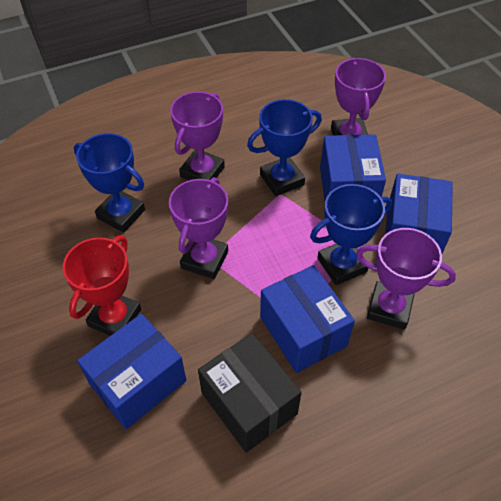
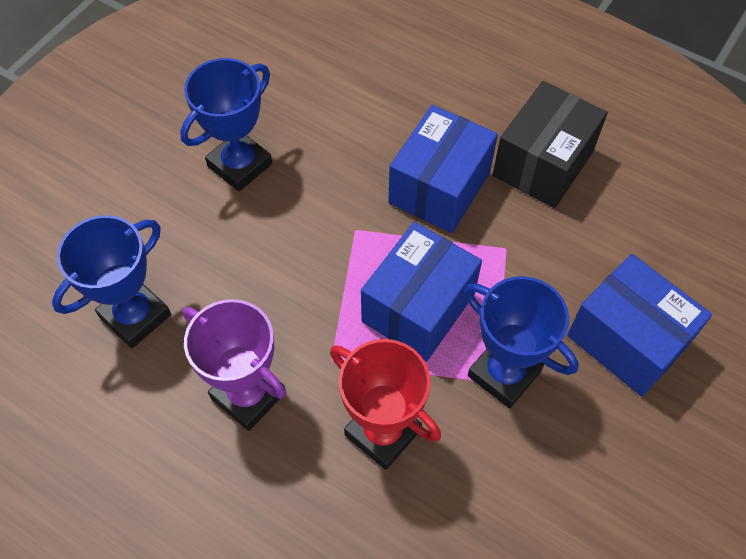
blue box: 4 -> 3
purple trophy: 4 -> 1

